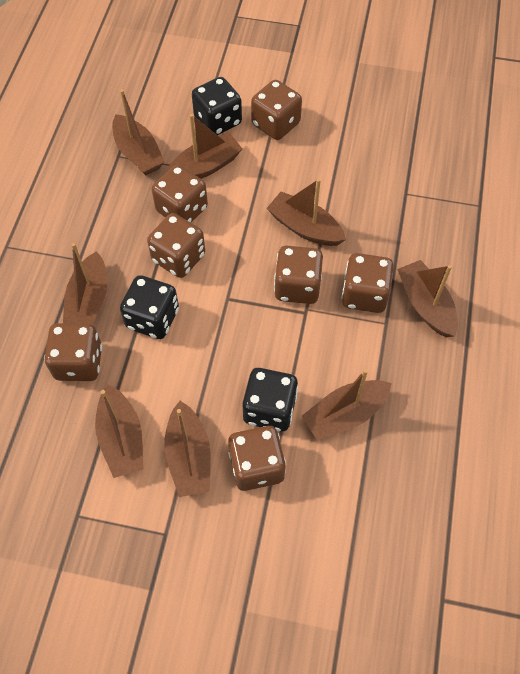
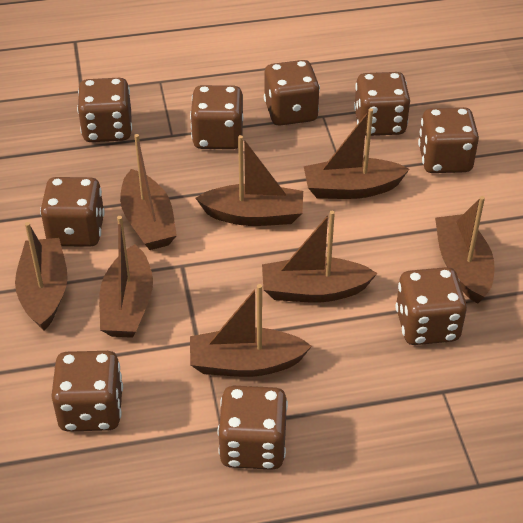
black dice: 3 -> 0
brown dice: 7 -> 9

